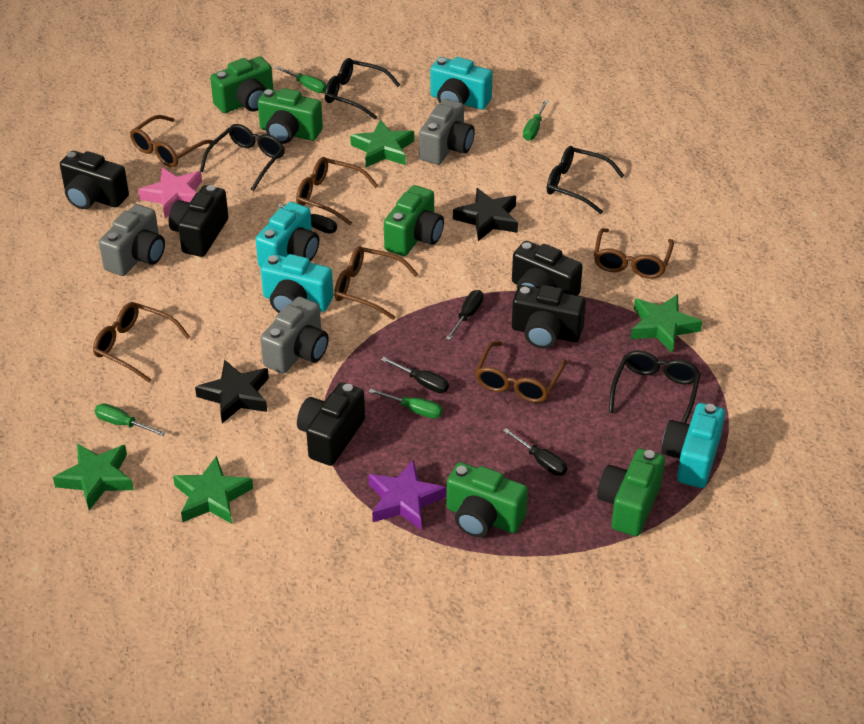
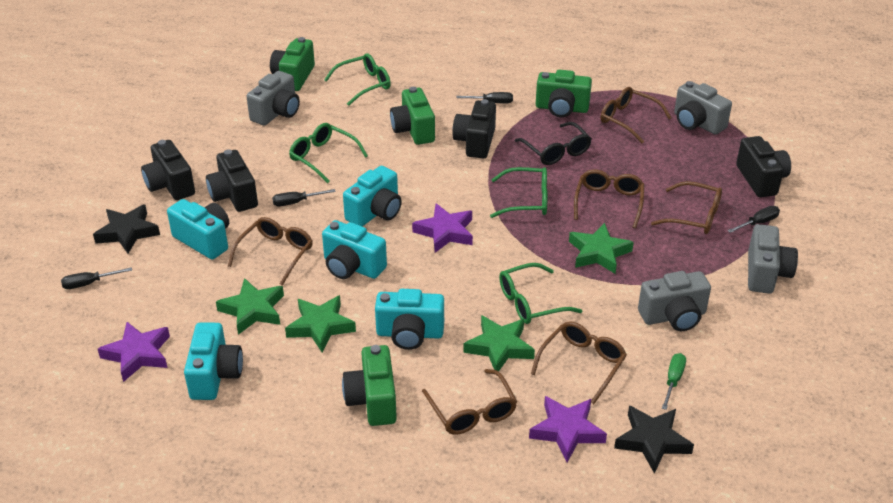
black camera: 5 -> 4
black glasses: 4 -> 1
green camera: 5 -> 4
green glasses: 0 -> 4
green screwdriver: 4 -> 1
grey camera: 3 -> 4
pink star: 1 -> 0
purple star: 1 -> 3
turquoise camera: 4 -> 5

